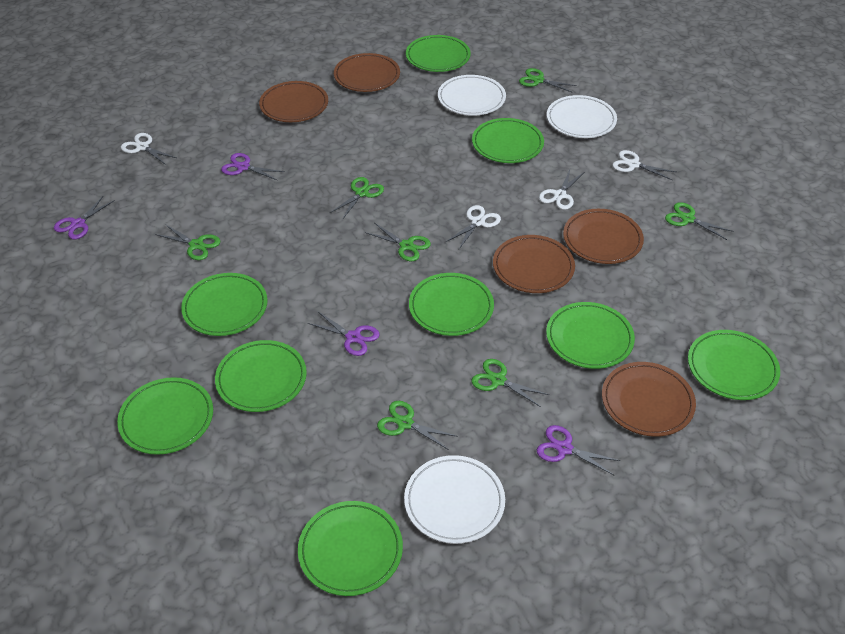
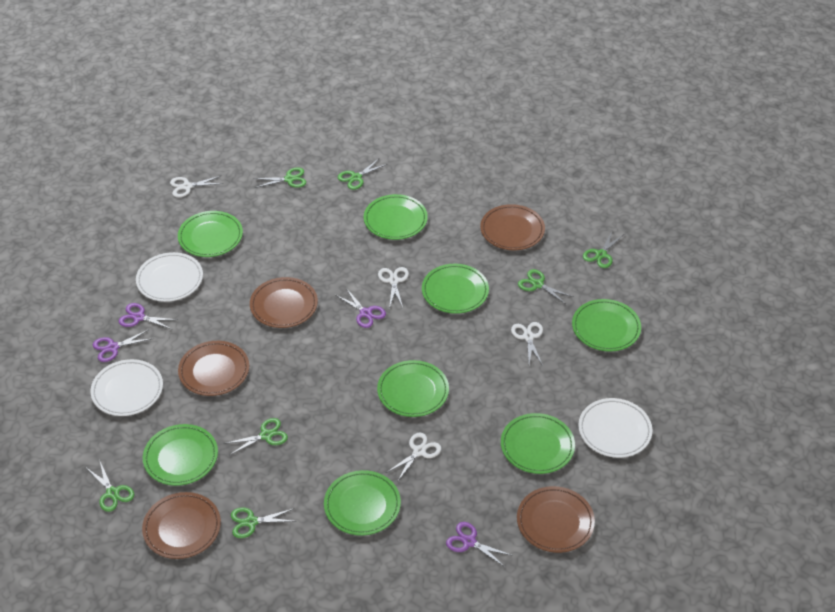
green plate: 9 -> 8

